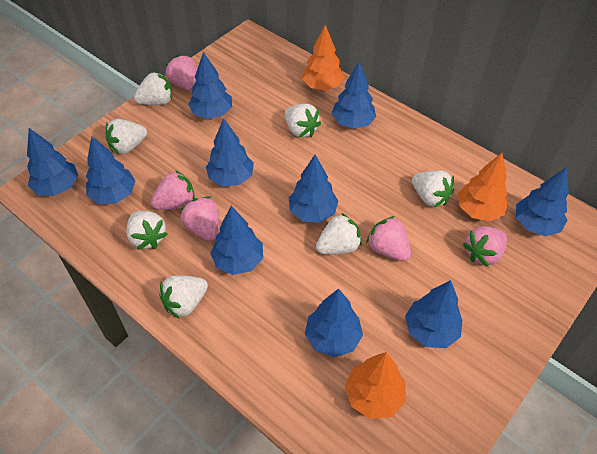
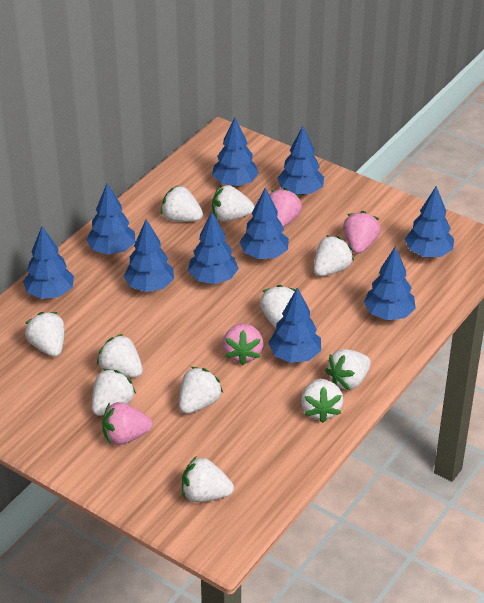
orange tree: 3 -> 0
pink strawberry: 5 -> 4
white strawberry: 7 -> 11

